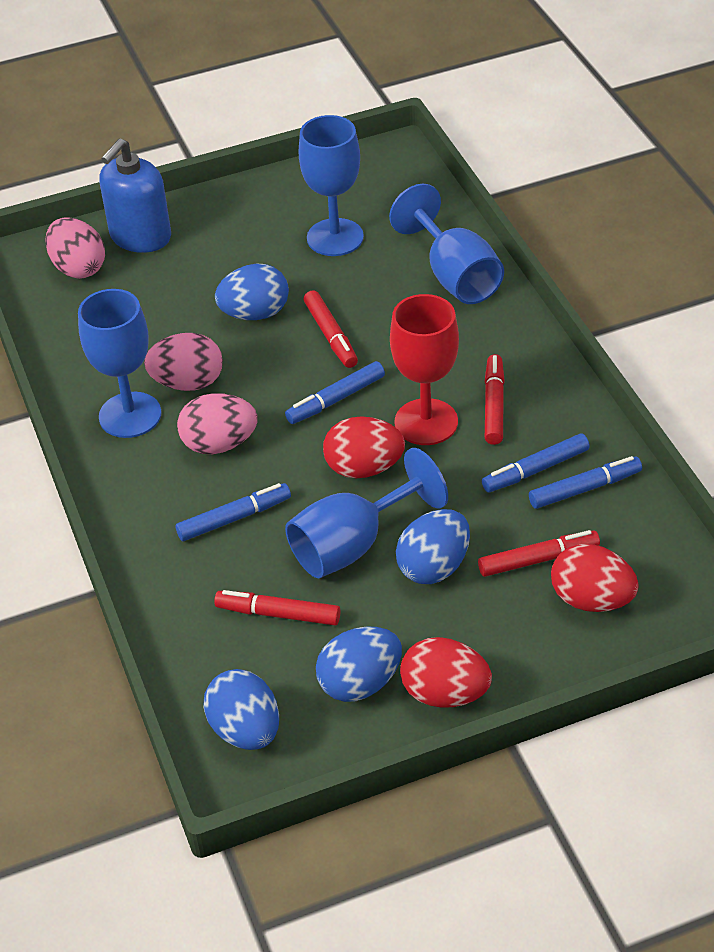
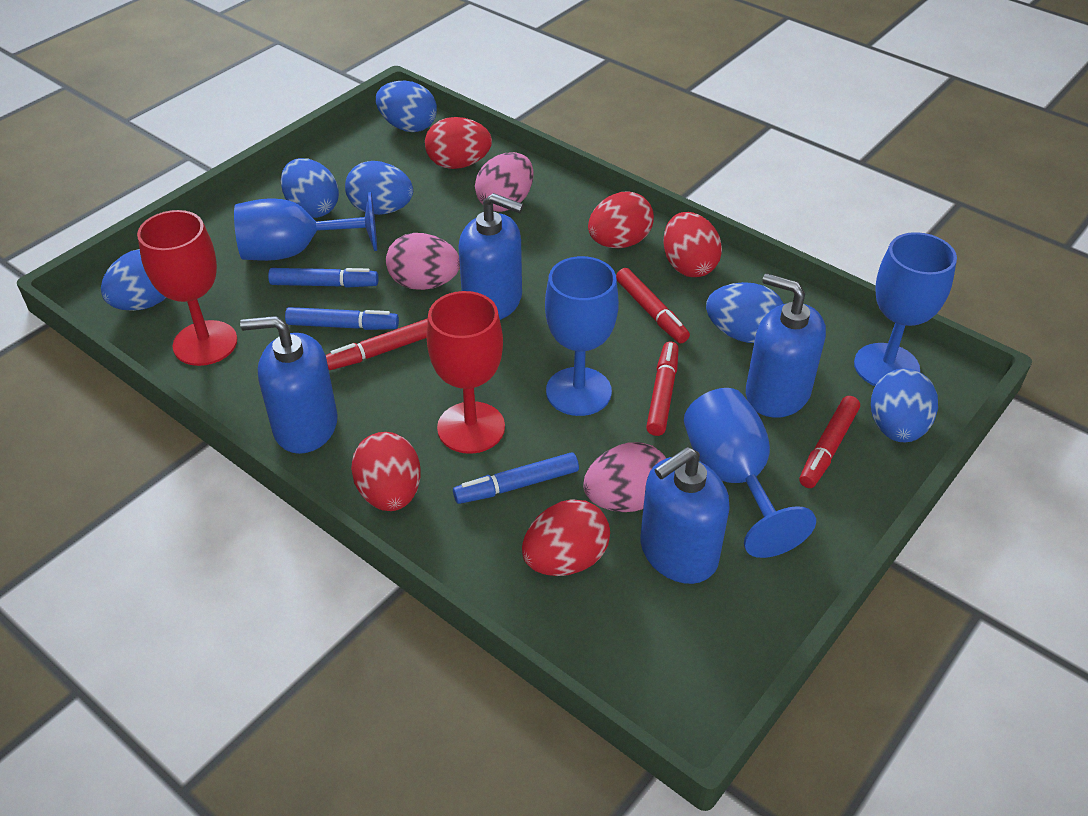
blue egg: 4 -> 6
blue marker: 4 -> 3
blue soap dispenser: 1 -> 4
red egg: 3 -> 5
red goblet: 1 -> 2

